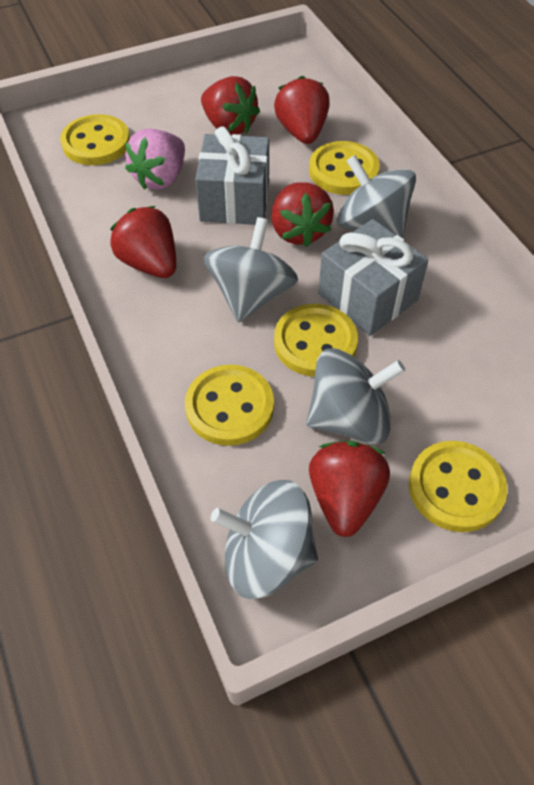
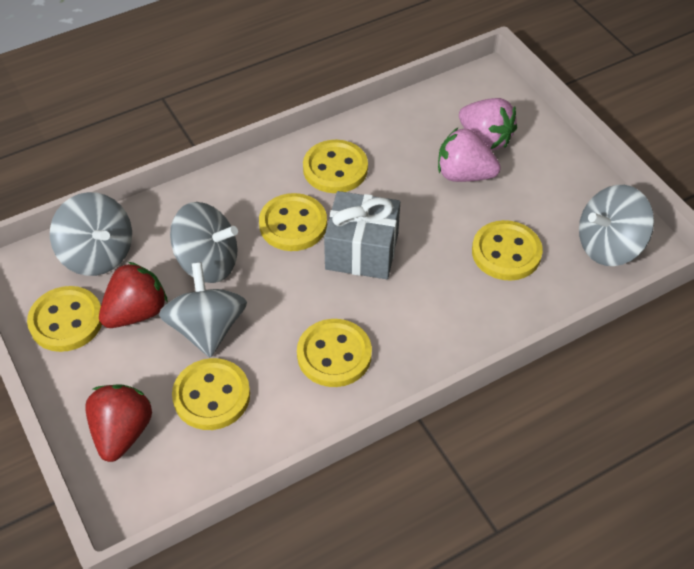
grey gift: 2 -> 1
pink strawberry: 1 -> 2
red strawberry: 5 -> 2
yellow button: 5 -> 6

